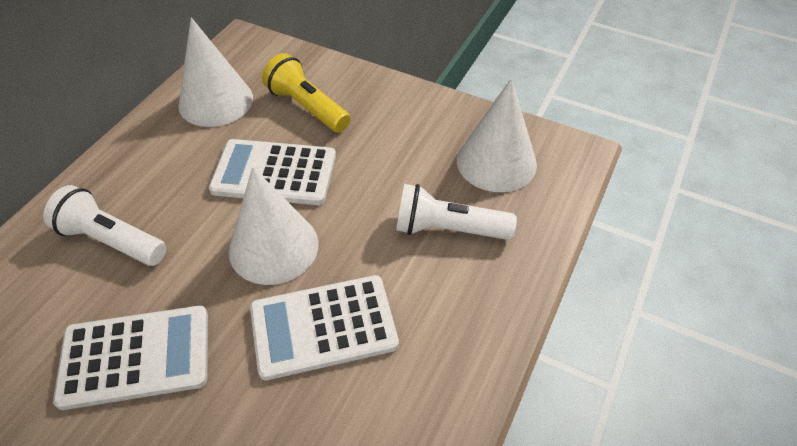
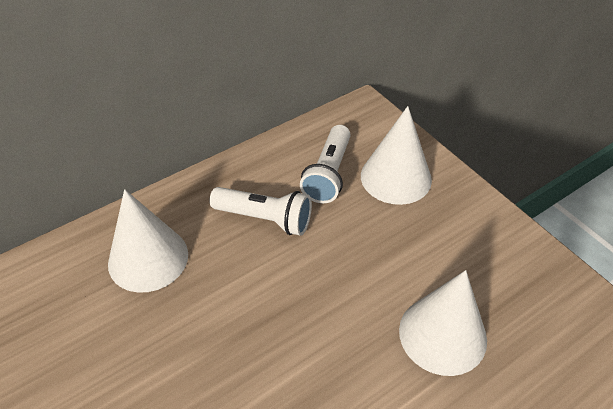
white calculator: 3 -> 0
yellow flashlight: 1 -> 0

